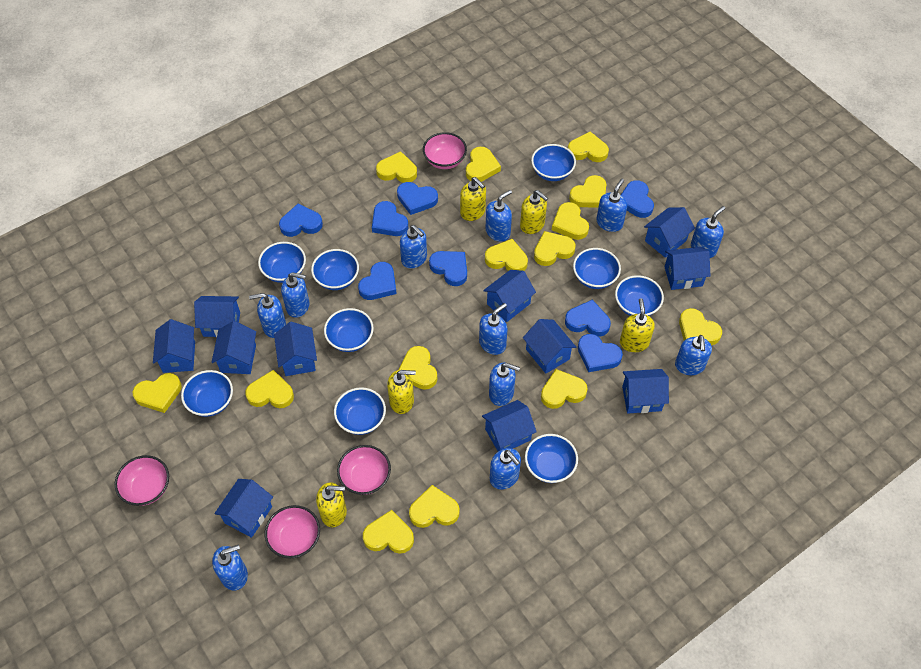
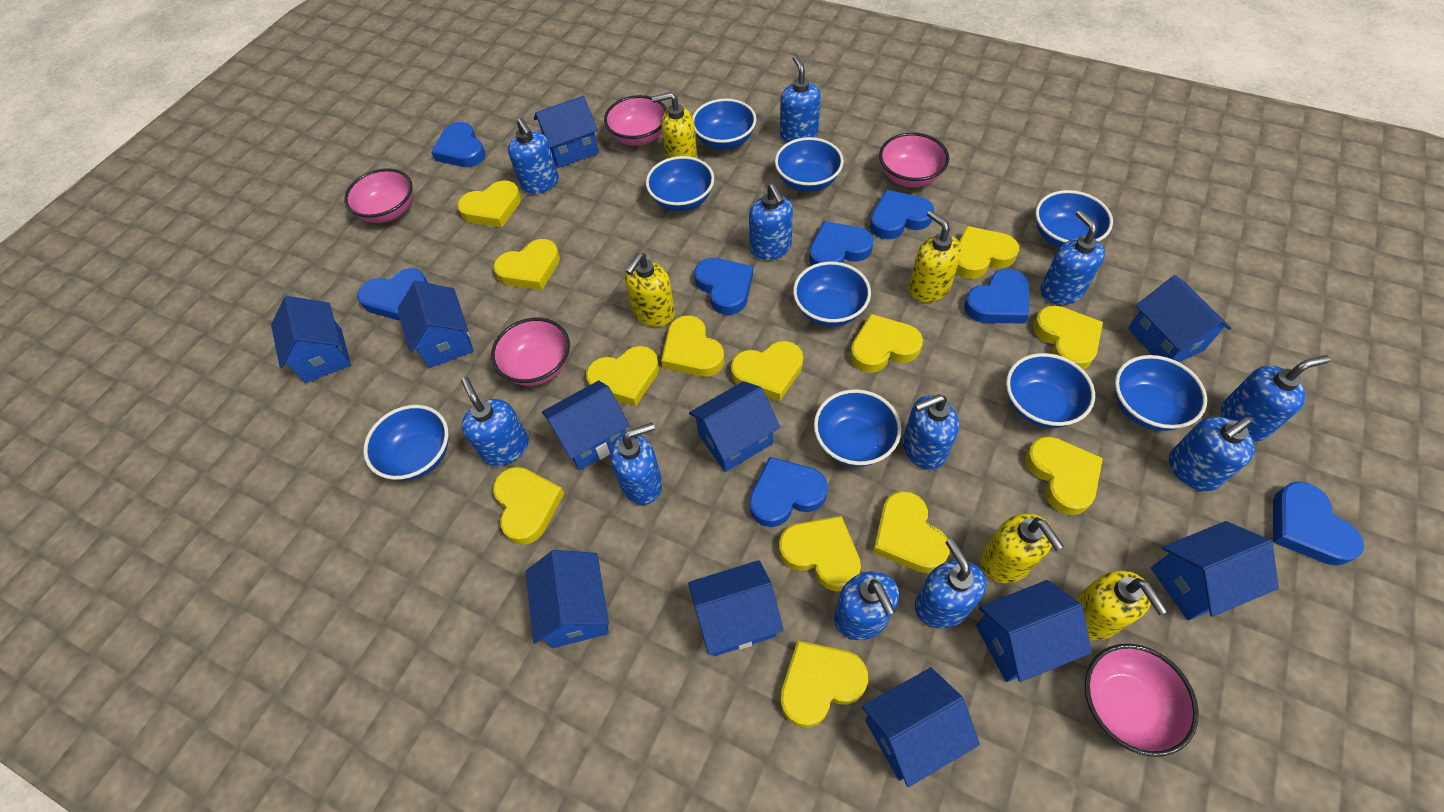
pink bowl: 4 -> 5
yellow heart: 14 -> 13

